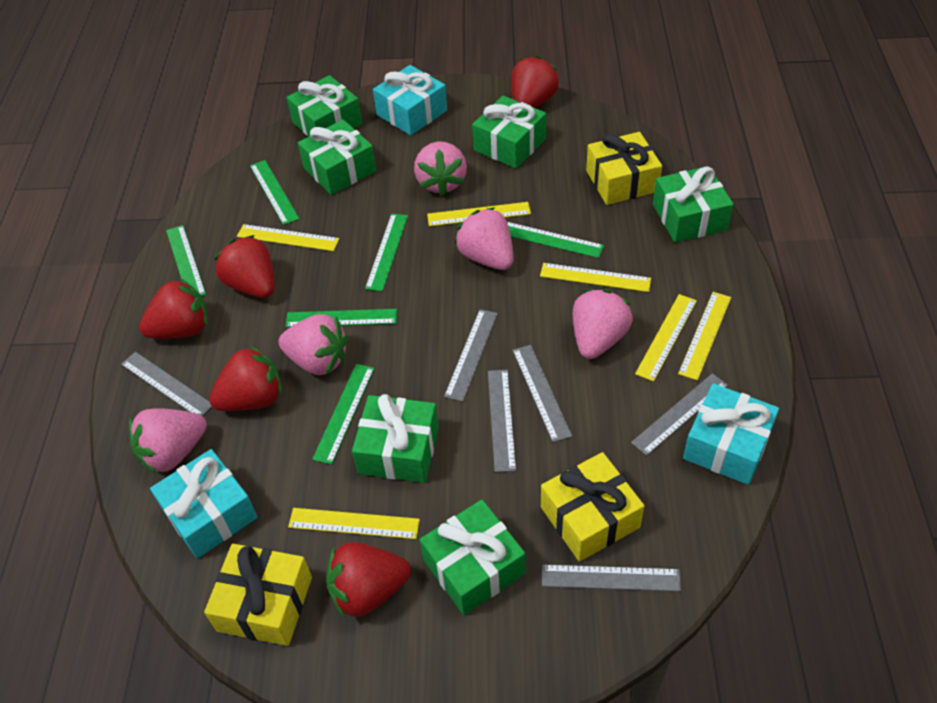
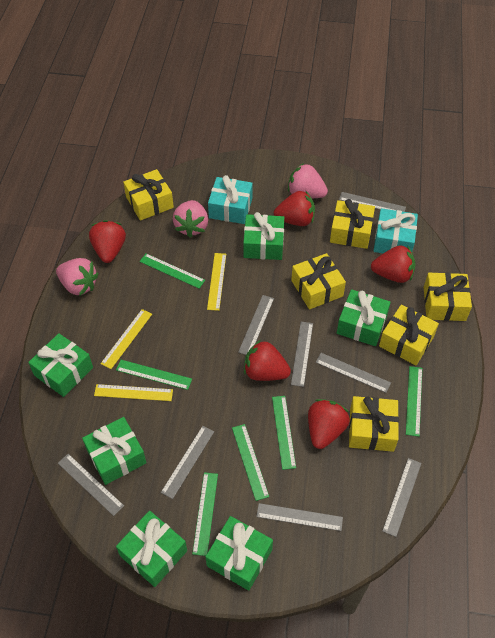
grey ruler: 6 -> 8
pink strawberry: 5 -> 3
turquoise gift: 3 -> 2
yellow gift: 3 -> 6
yellow ruler: 6 -> 3

